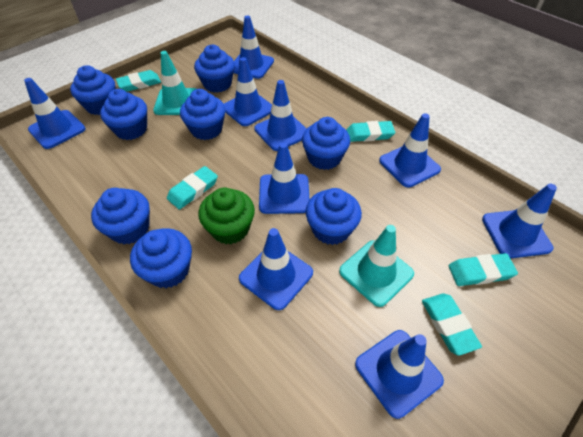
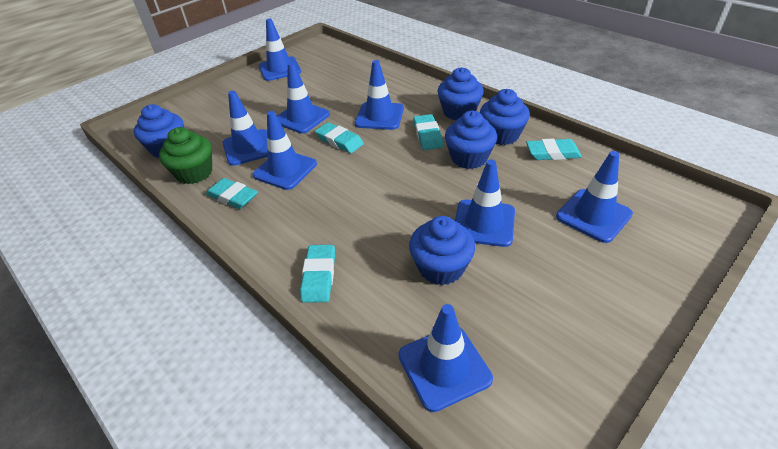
blue cupcake: 8 -> 5
blue traffic cone: 9 -> 8
turquoise traffic cone: 2 -> 0

